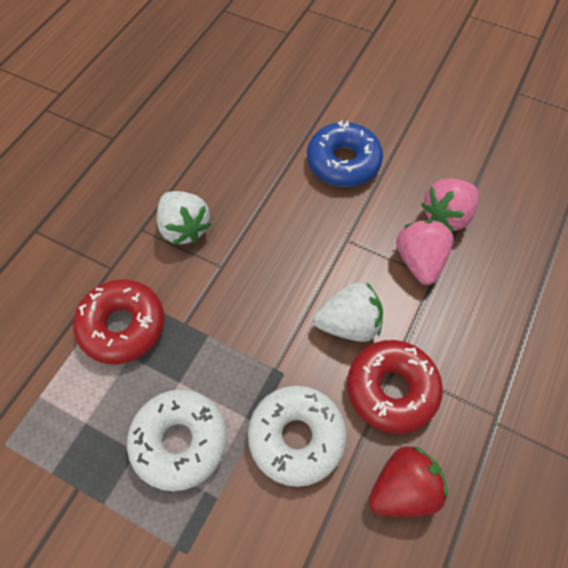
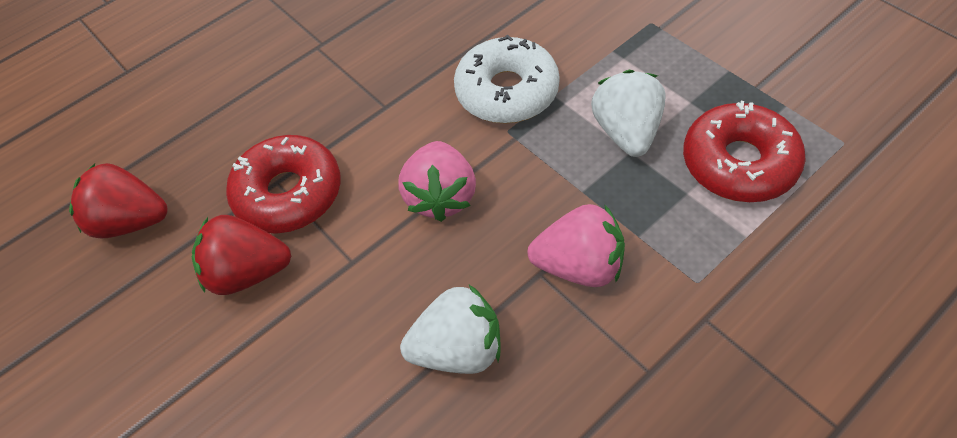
blue donut: 1 -> 0
red strawberry: 1 -> 2
white donut: 2 -> 1

